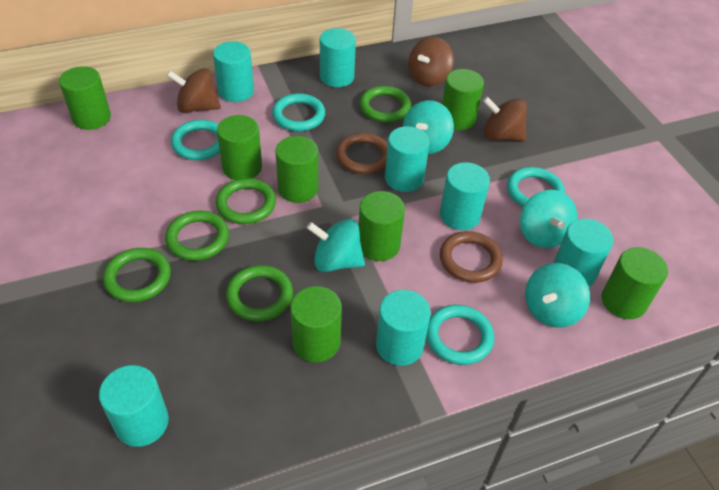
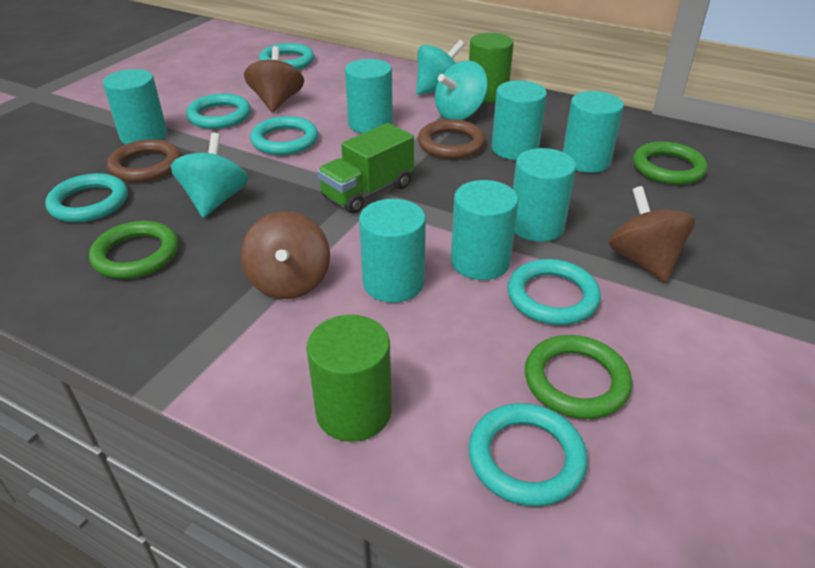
green cylinder: 7 -> 2
green ring: 5 -> 3
green truck: 0 -> 1
turquoise ring: 4 -> 6
turquoise spinning top: 4 -> 3

